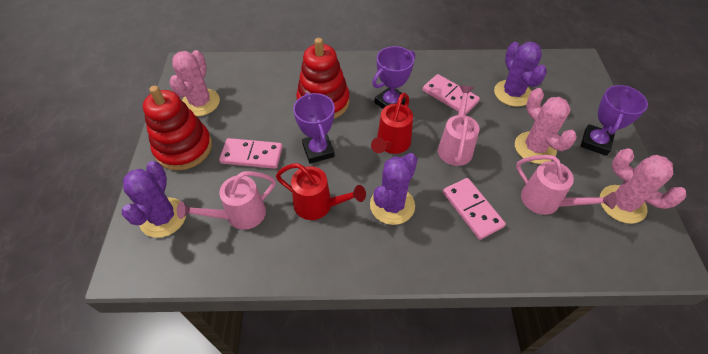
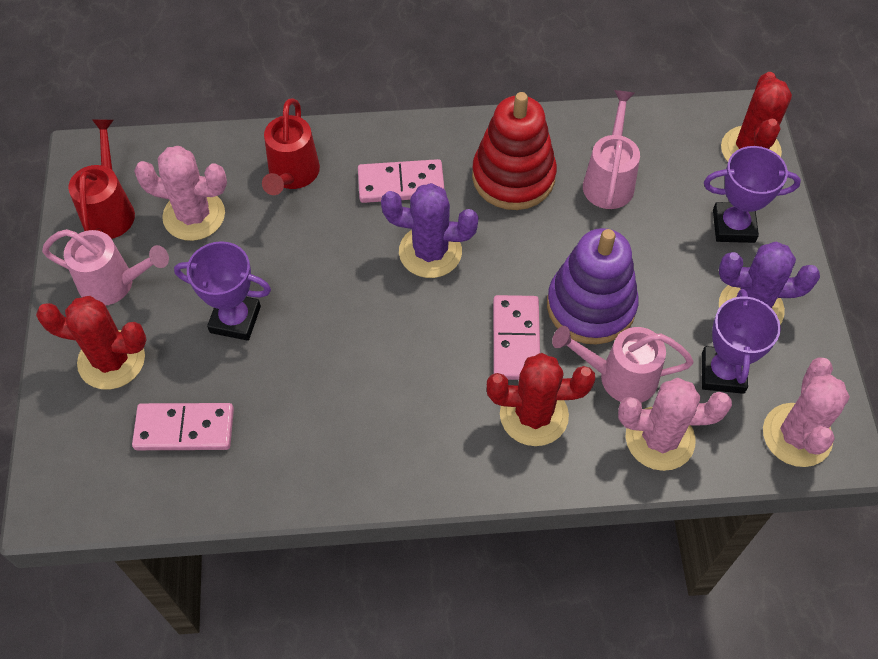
purple cactus: 3 -> 2
purple stacking toy: 0 -> 1
red cactus: 0 -> 3
red stacking toy: 2 -> 1

